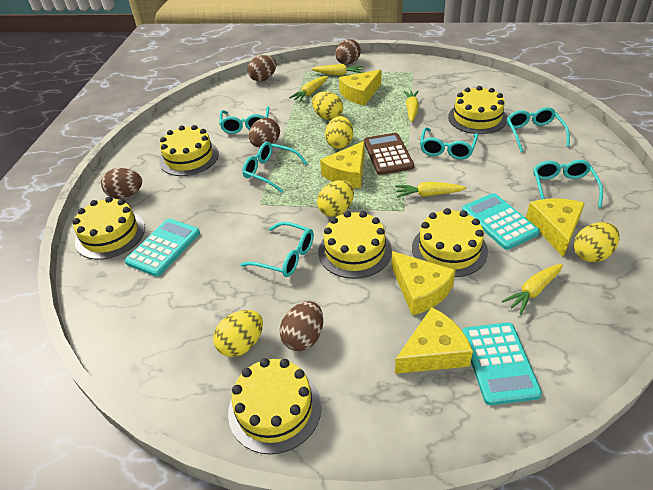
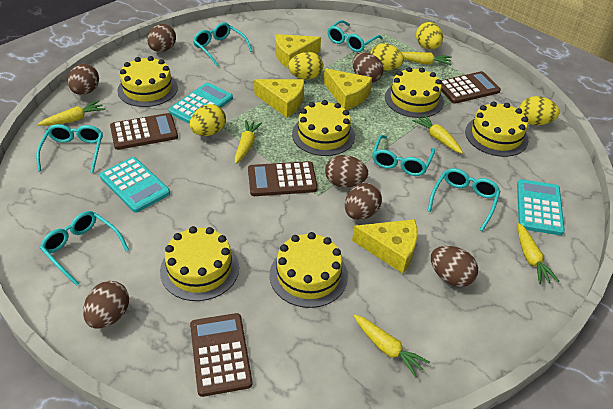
brown calculator: 1 -> 4
brown egg: 5 -> 7
yellow carrot: 5 -> 6
yellow cheese: 5 -> 4

